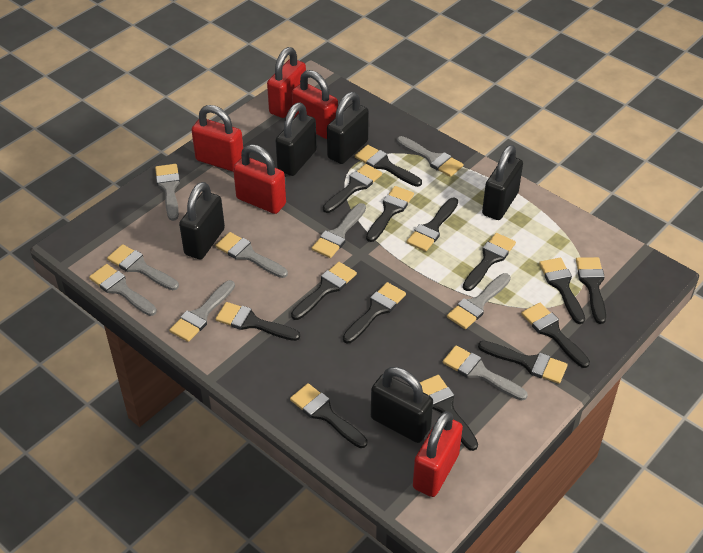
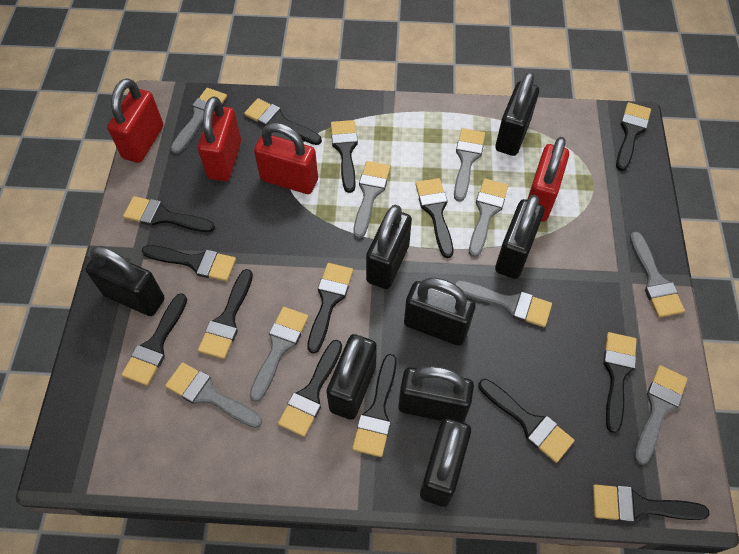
black padlock: 5 -> 8
red padlock: 5 -> 4

